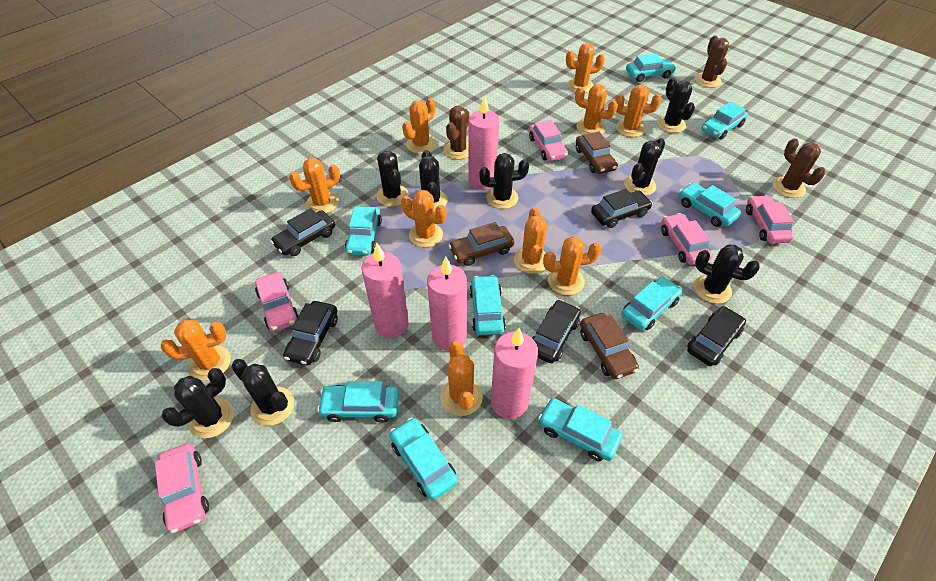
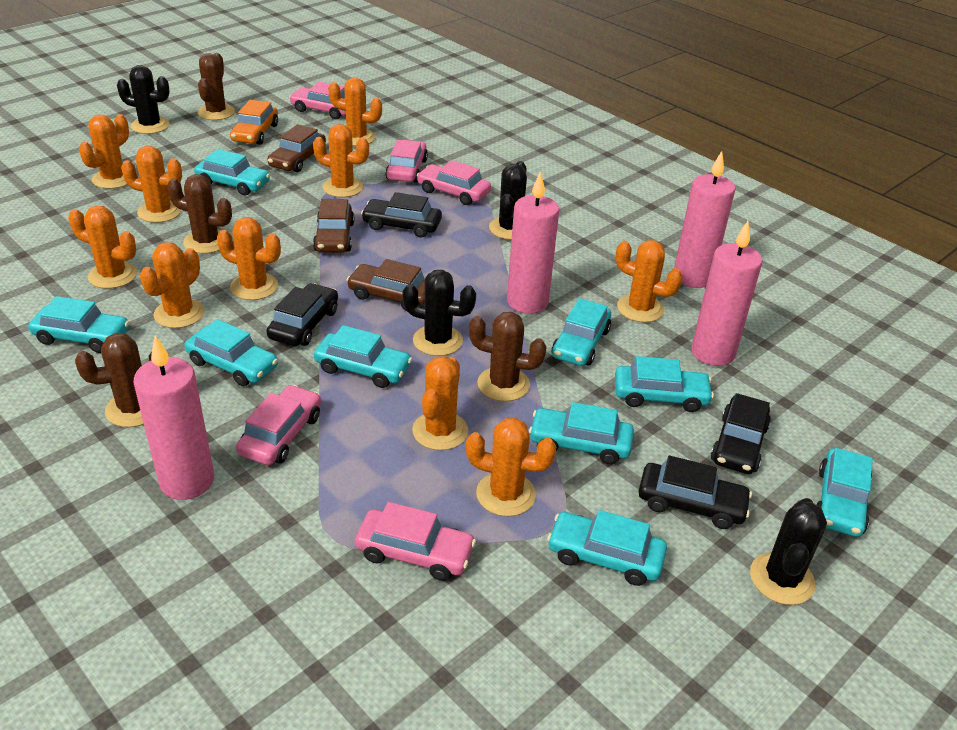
black cactus: 8 -> 4
black car: 5 -> 4
brown cactus: 3 -> 4
orange car: 0 -> 1

